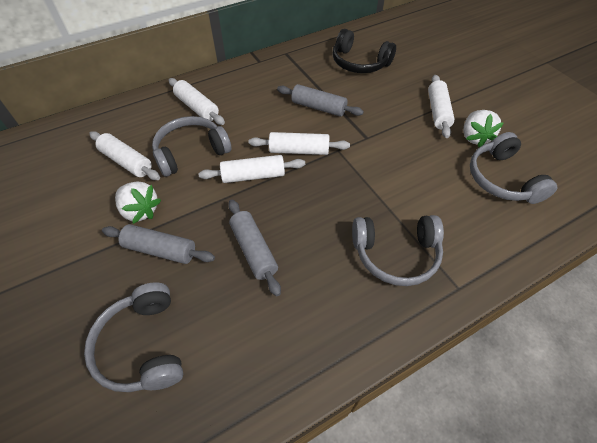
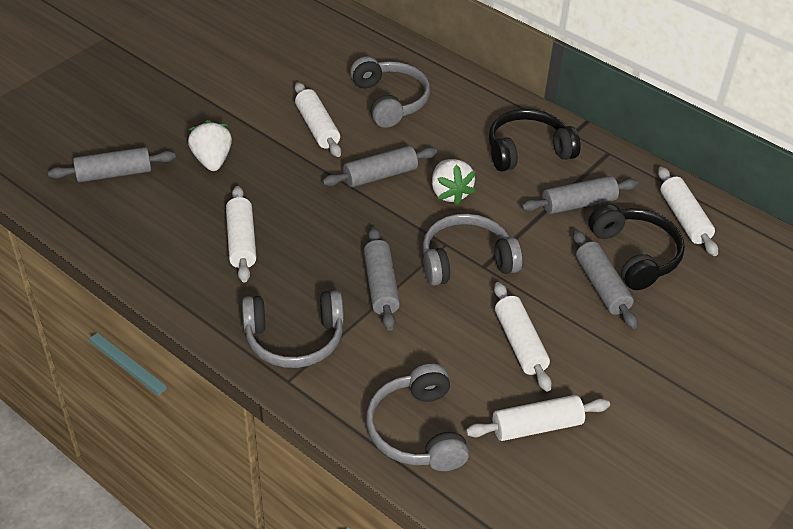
black headphones: 1 -> 2
grey rolling pin: 3 -> 5

